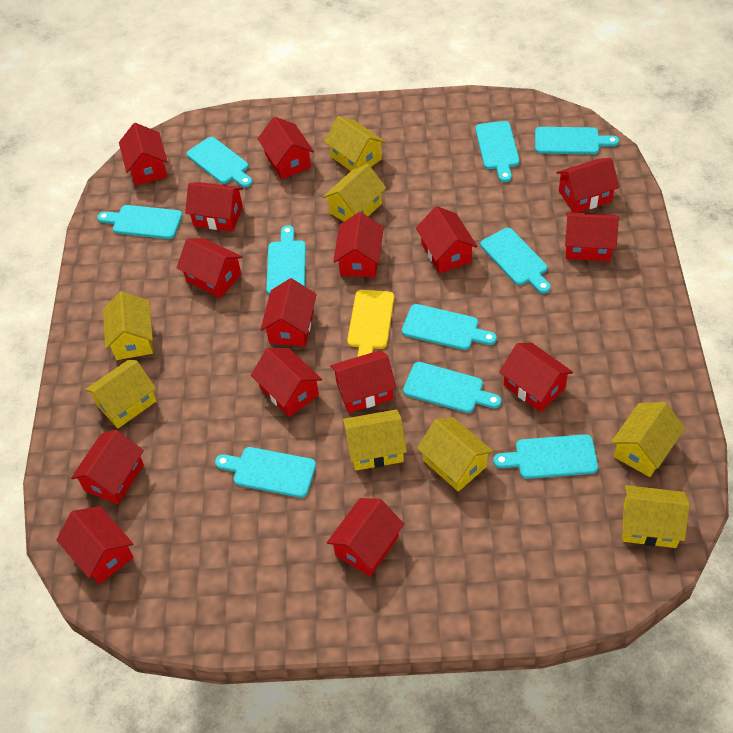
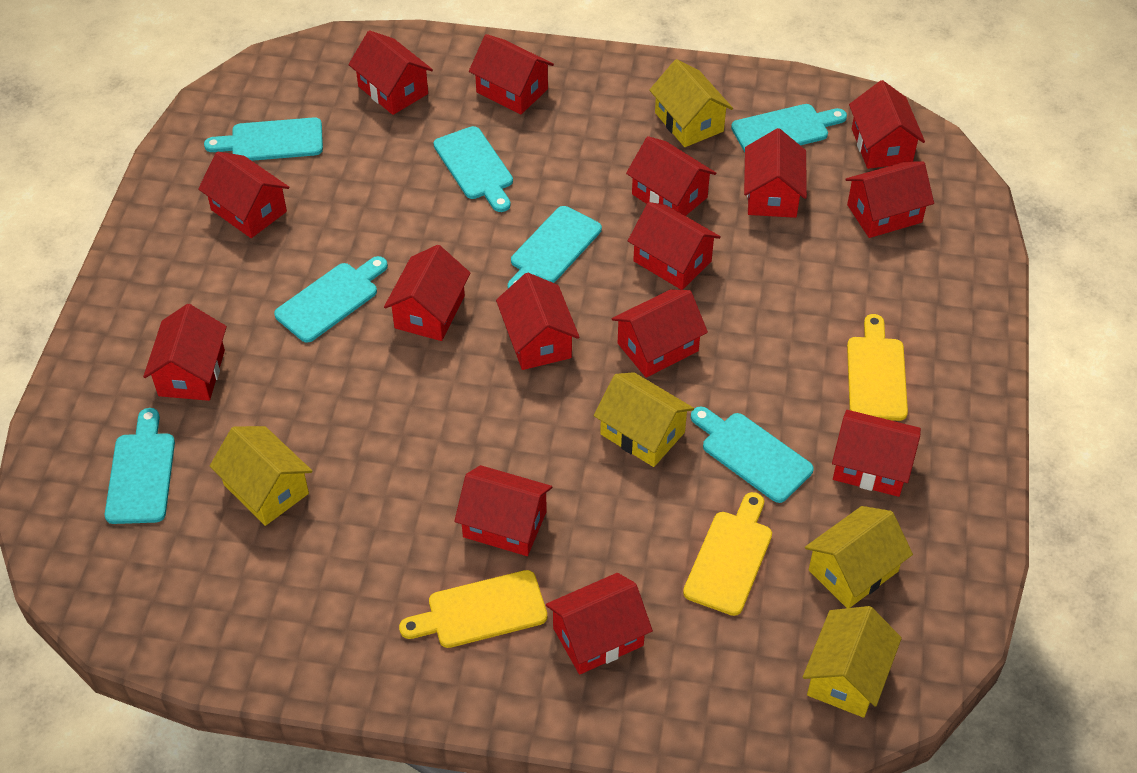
turquoise cutting board: 10 -> 7
yellow cutting board: 1 -> 3
yellow house: 8 -> 5

